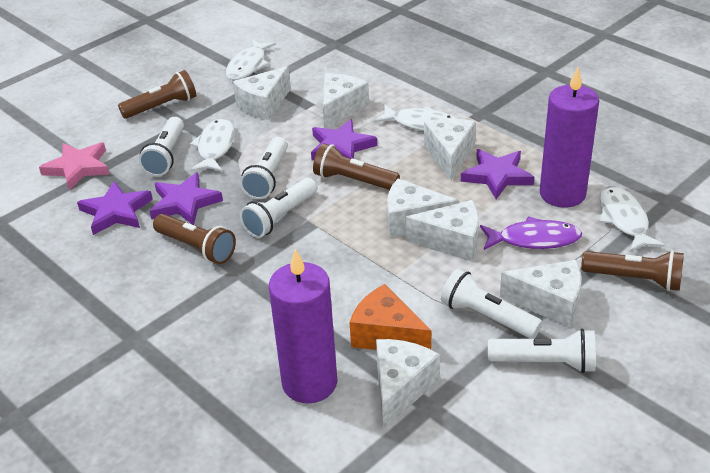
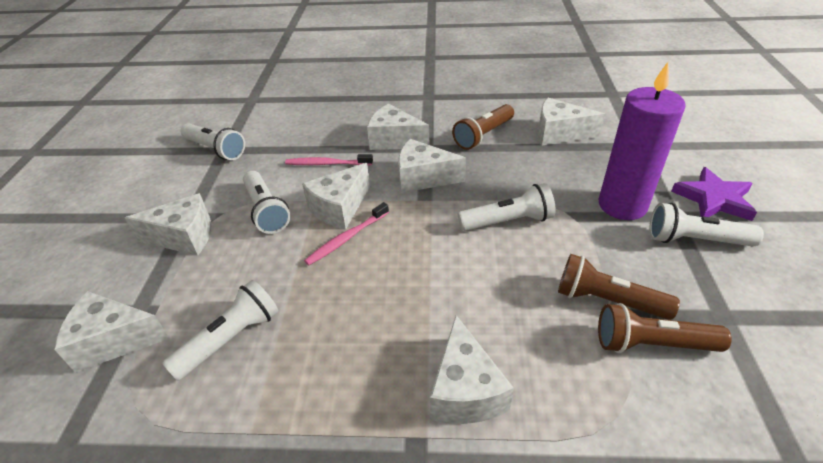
brown flashlight: 4 -> 3
orange cheese: 1 -> 0
pink star: 1 -> 0
pink toothbrush: 0 -> 2
purple candle: 2 -> 1
purple fish: 1 -> 0
purple star: 4 -> 1
white fish: 4 -> 0

